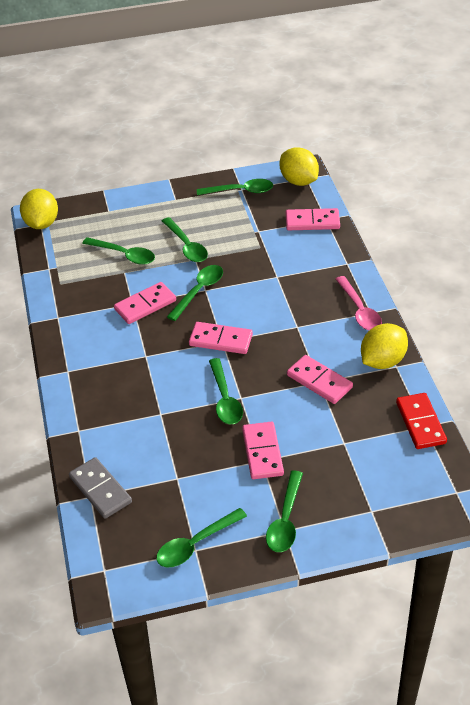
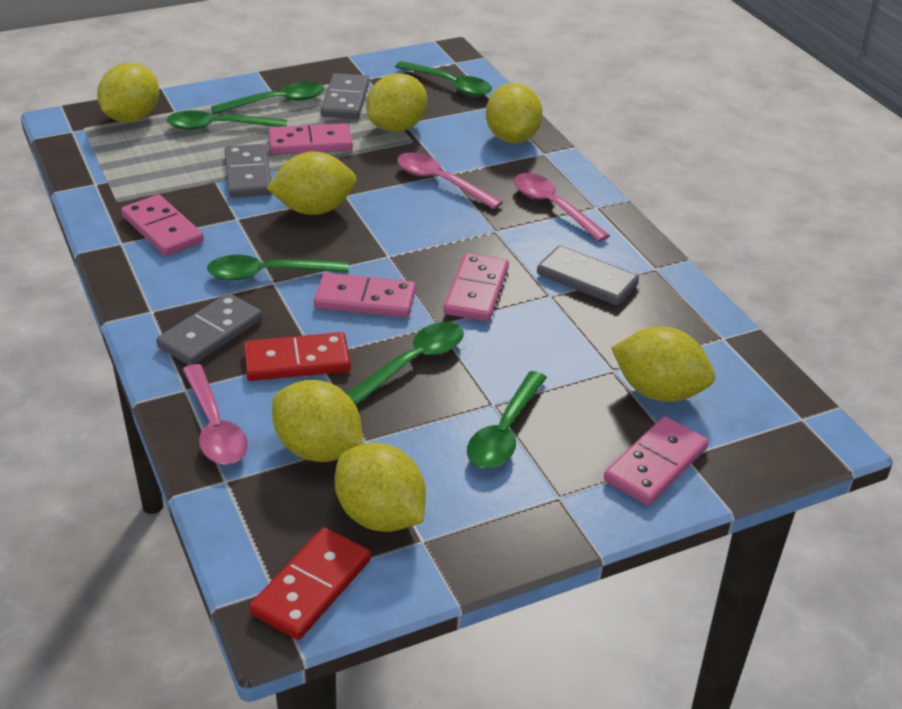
green spoon: 7 -> 6
grey domino: 1 -> 4
pink spoon: 1 -> 3
red domino: 1 -> 2
yellow lemon: 3 -> 7

